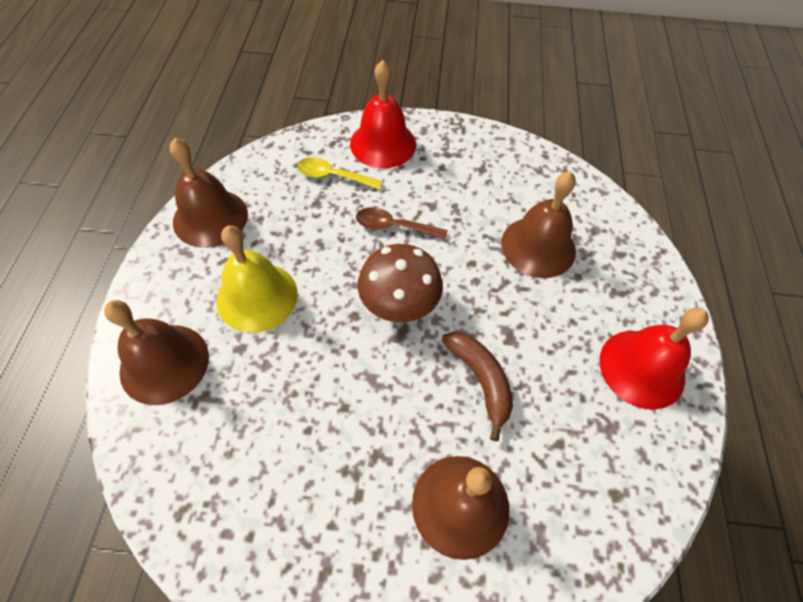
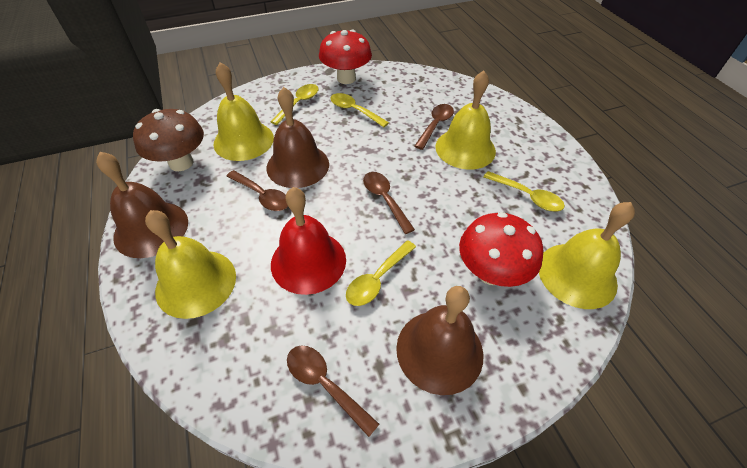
brown banana: 1 -> 0
brown bell: 4 -> 3
brown spoon: 1 -> 4
red bell: 2 -> 1
red mushroom: 0 -> 2
yellow bell: 1 -> 4
yellow spoon: 1 -> 4

